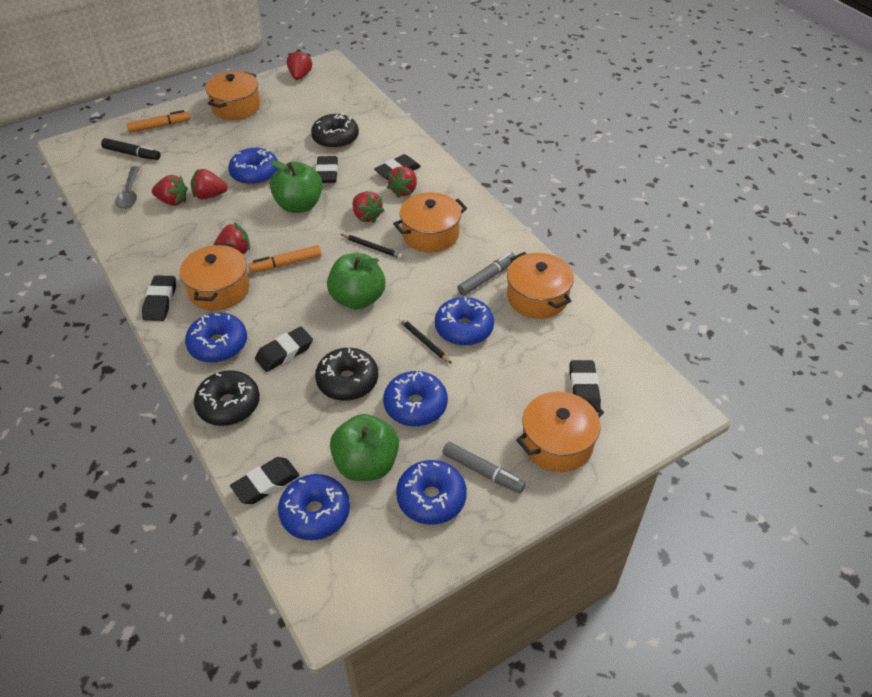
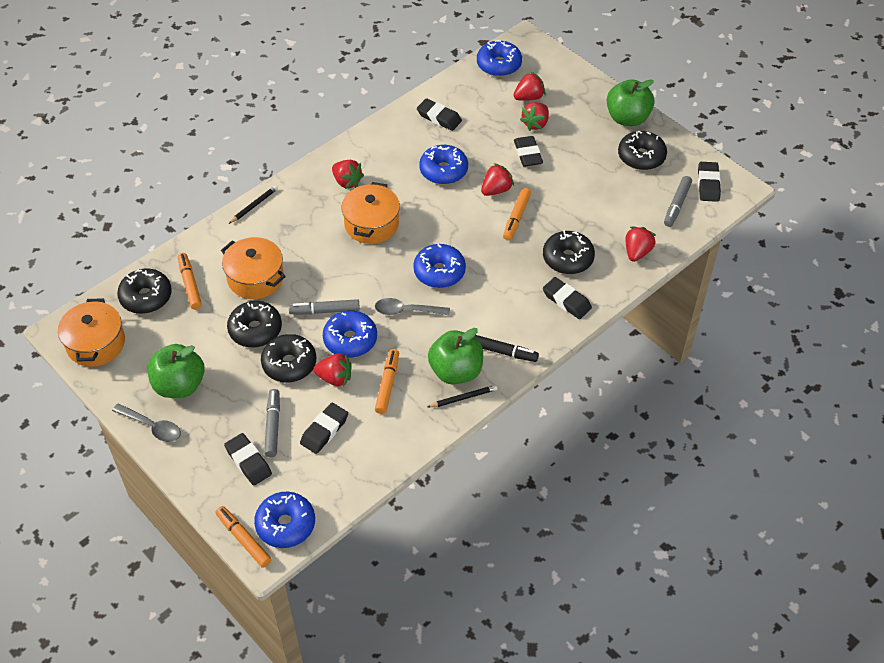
black donut: 3 -> 5
blue donut: 6 -> 5
grey marker: 2 -> 3
grey spoon: 1 -> 2
orange marker: 2 -> 4
orange pot: 5 -> 3

